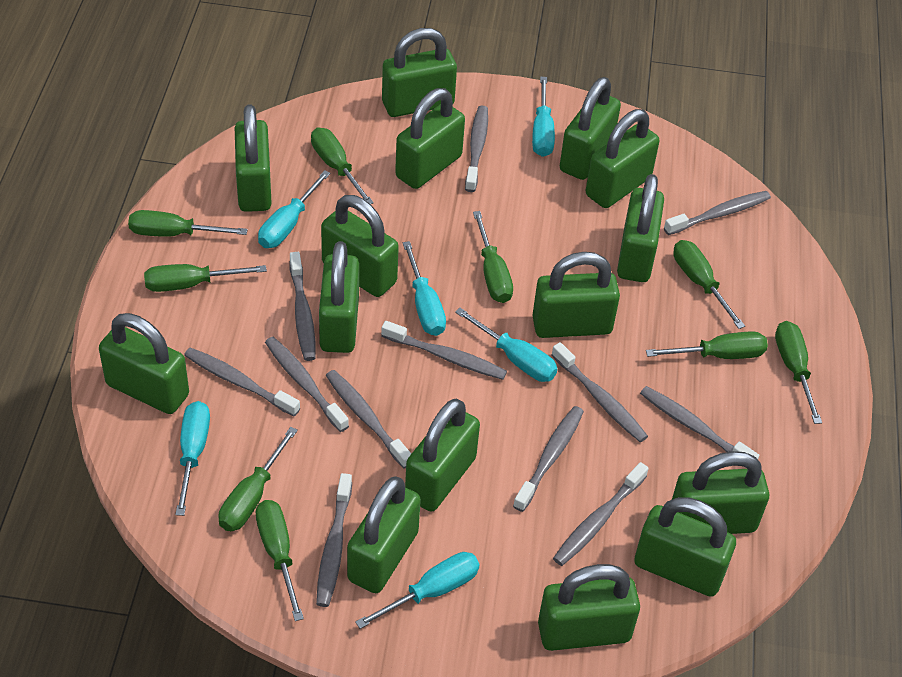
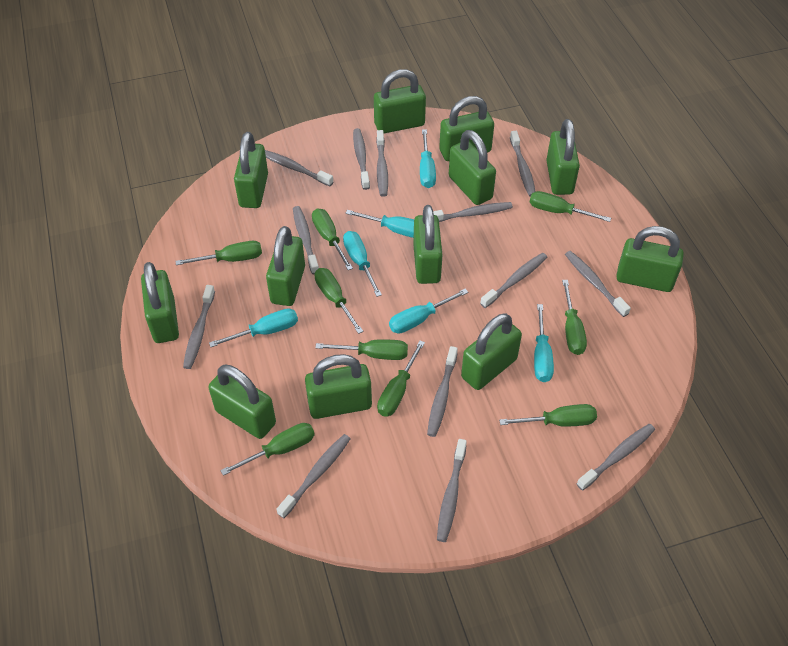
green padlock: 15 -> 12
grey toothbrush: 12 -> 13

